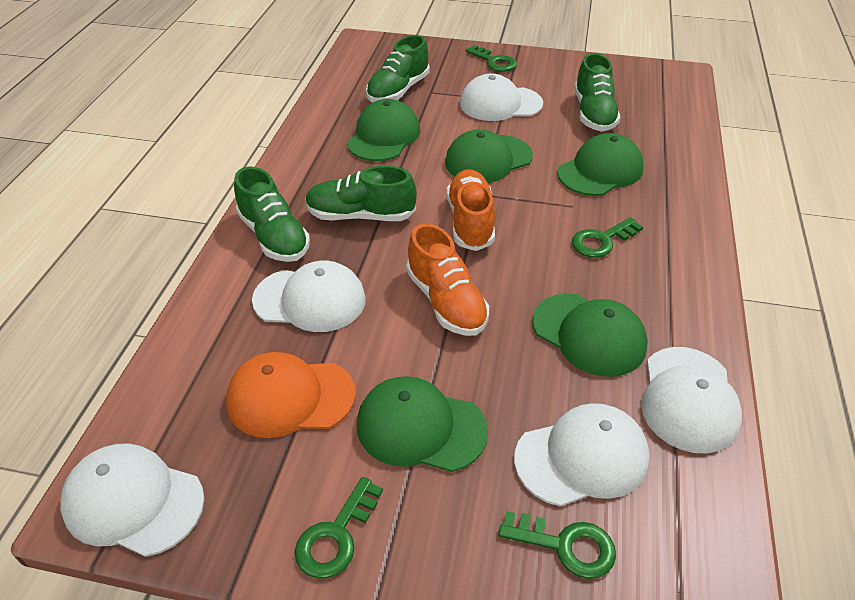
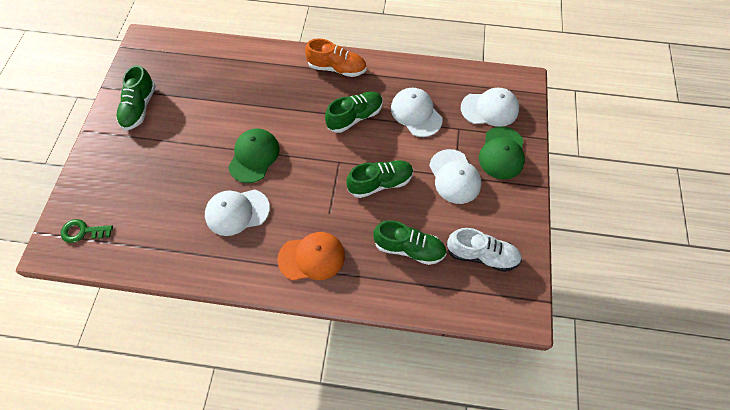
green cap: 5 -> 2
green key: 4 -> 1
orange shoe: 2 -> 1
white cap: 5 -> 4
white shoe: 0 -> 1

